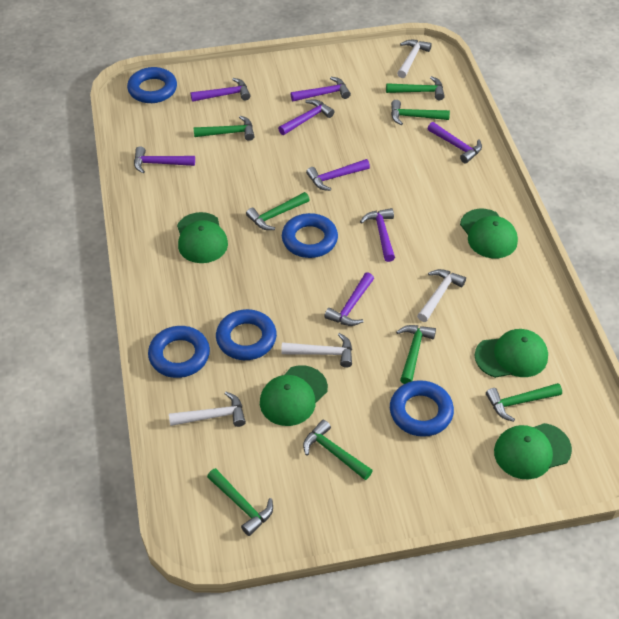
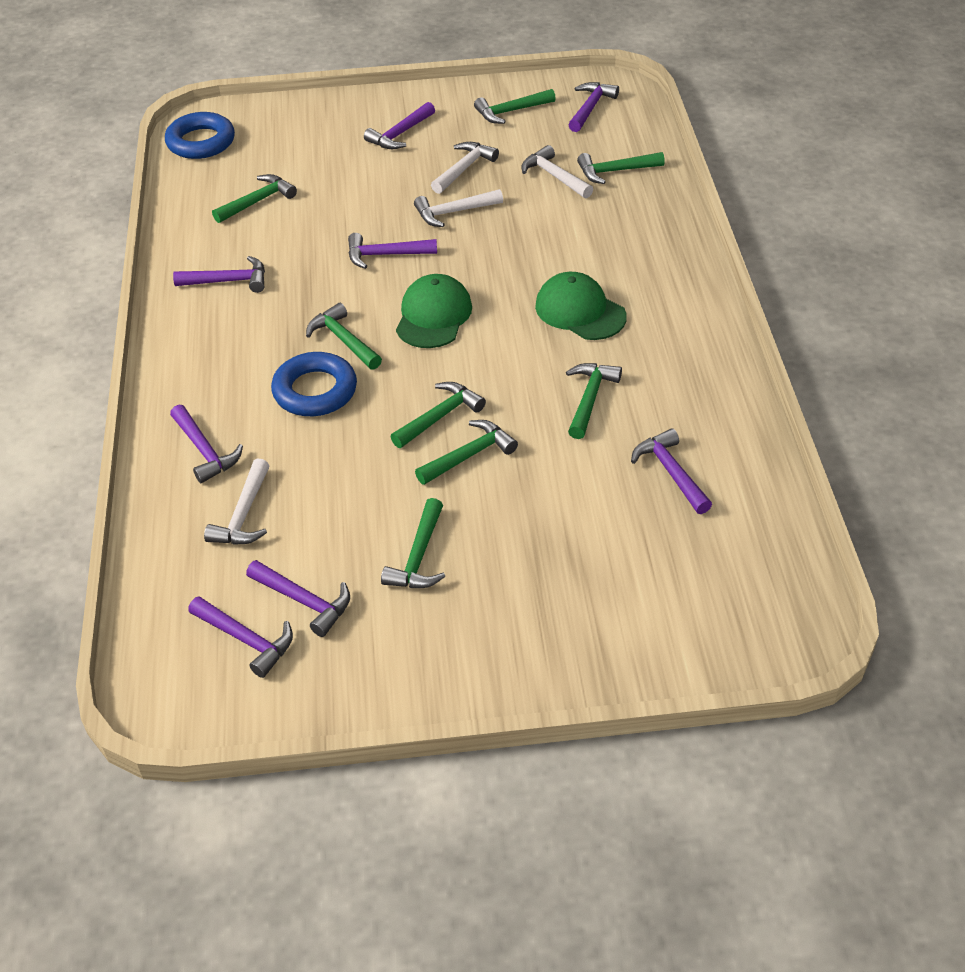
blue ring: 5 -> 2
green cap: 5 -> 2

